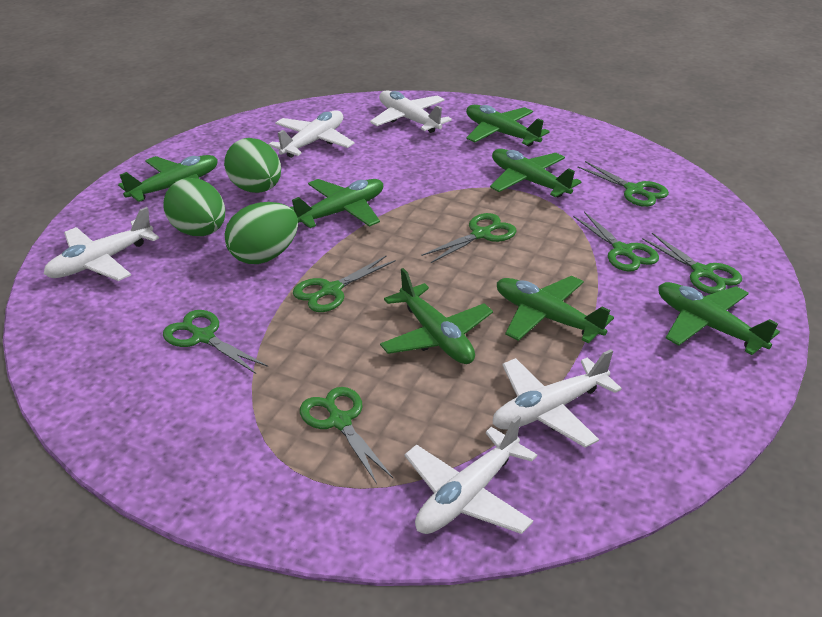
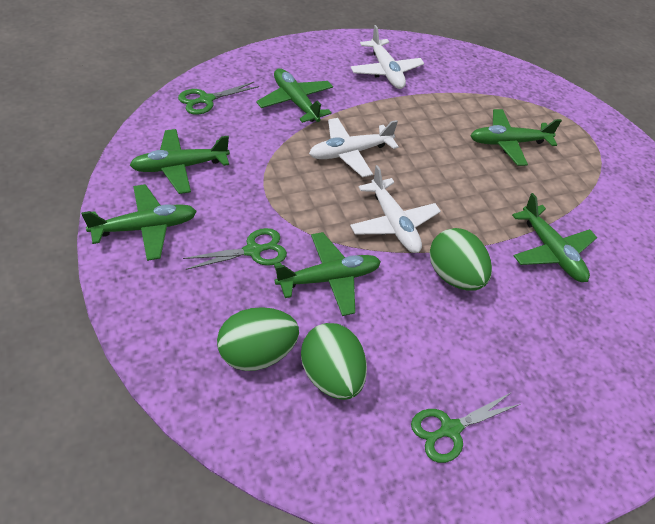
green plane: 7 -> 6
green scissors: 7 -> 3
white plane: 5 -> 3

